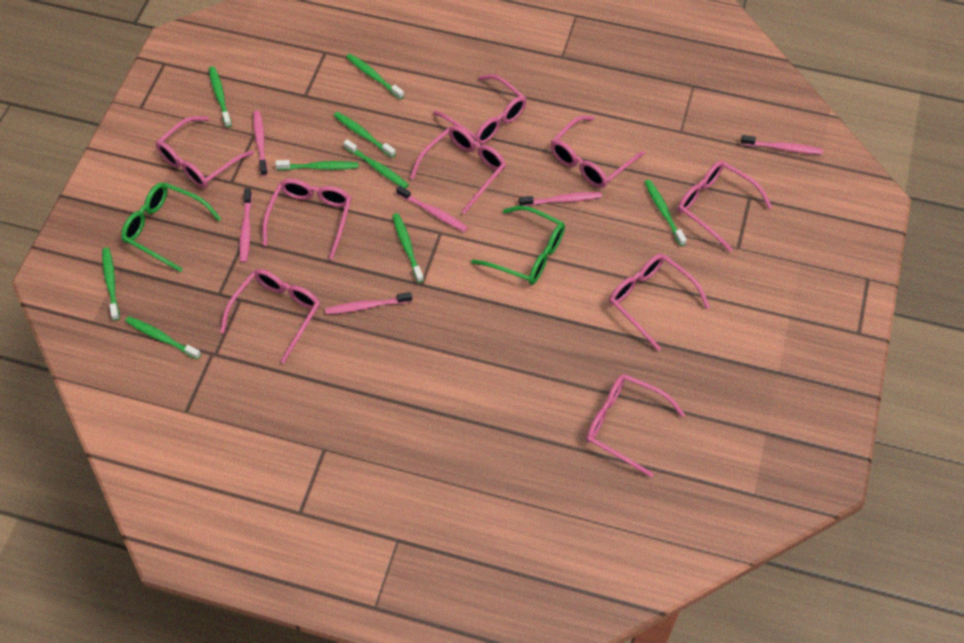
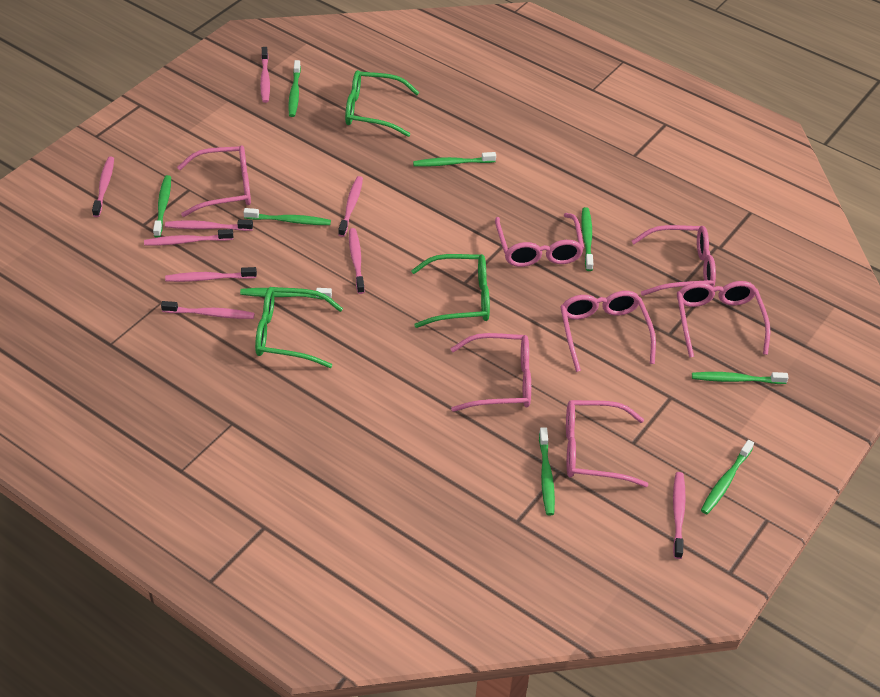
green glasses: 2 -> 3
pink glasses: 9 -> 7
pink toothbrush: 6 -> 9

